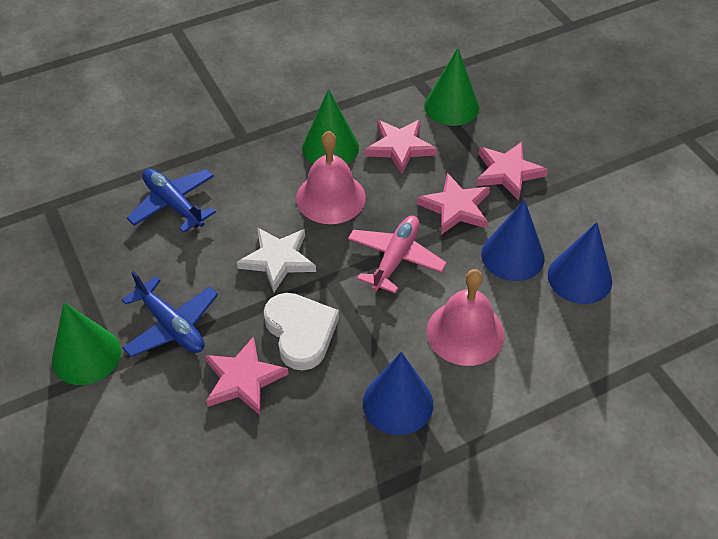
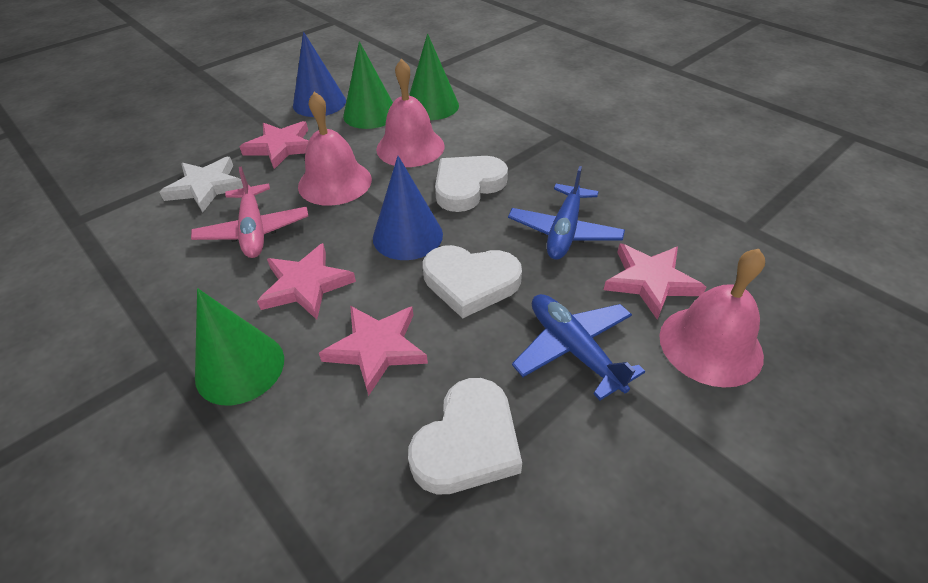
blue cone: 3 -> 2
pink bell: 2 -> 3
white heart: 1 -> 3

